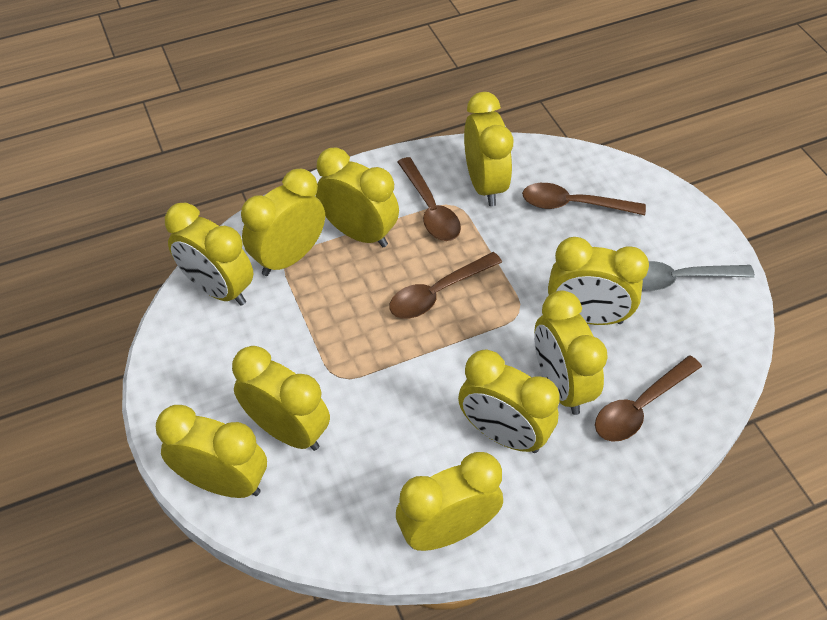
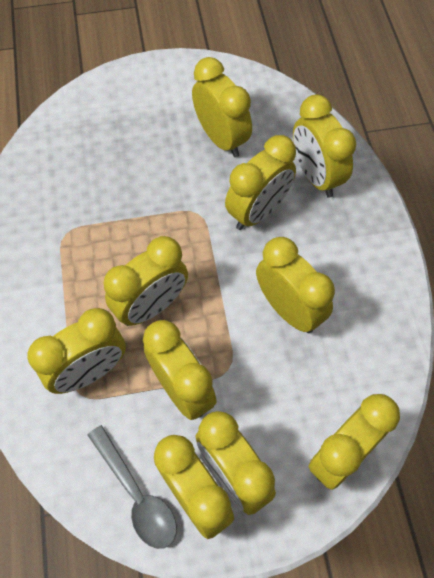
brown spoon: 4 -> 0

